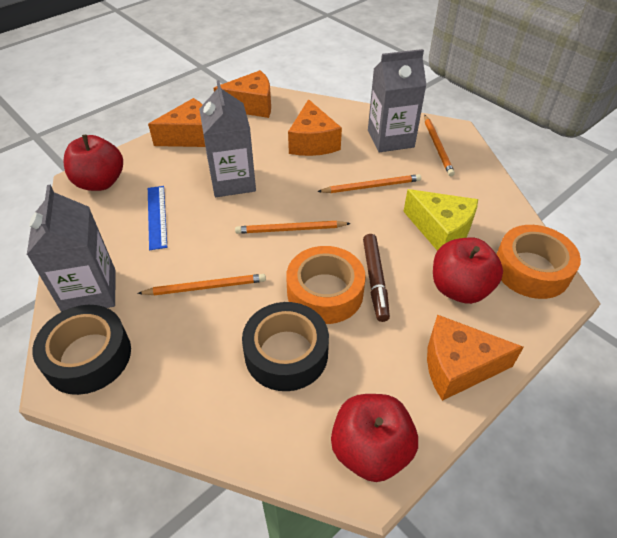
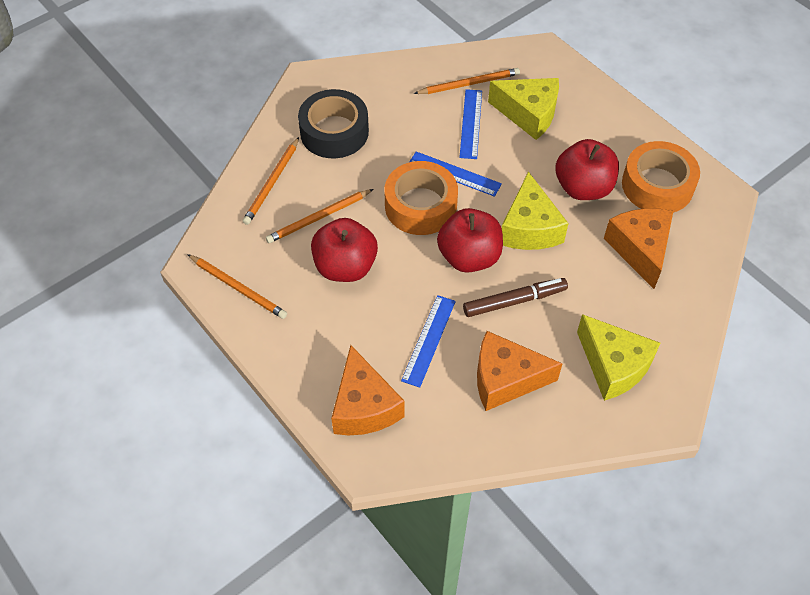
black tape: 2 -> 1
blue ruler: 1 -> 3
grey carton: 3 -> 0
orange cheese: 4 -> 3
yellow cheese: 1 -> 3

